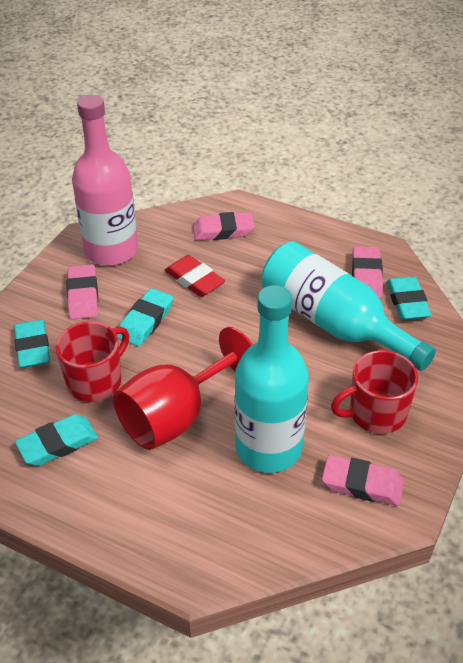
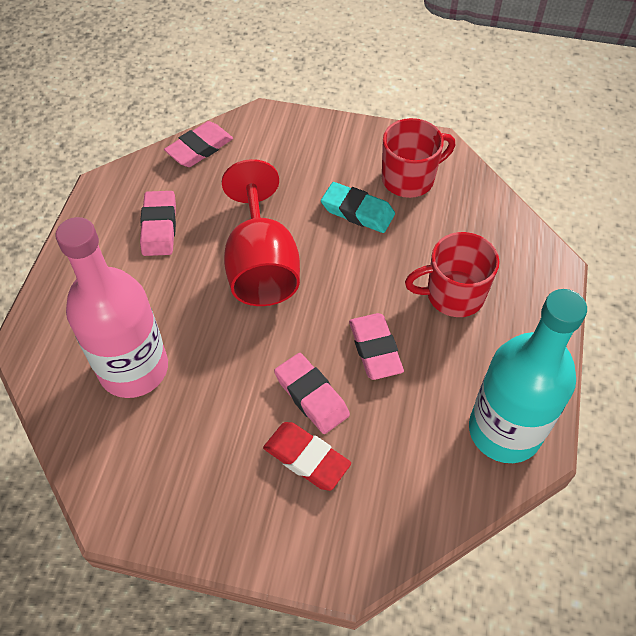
turquoise bottle: 2 -> 1
turquoise eraser: 4 -> 1

